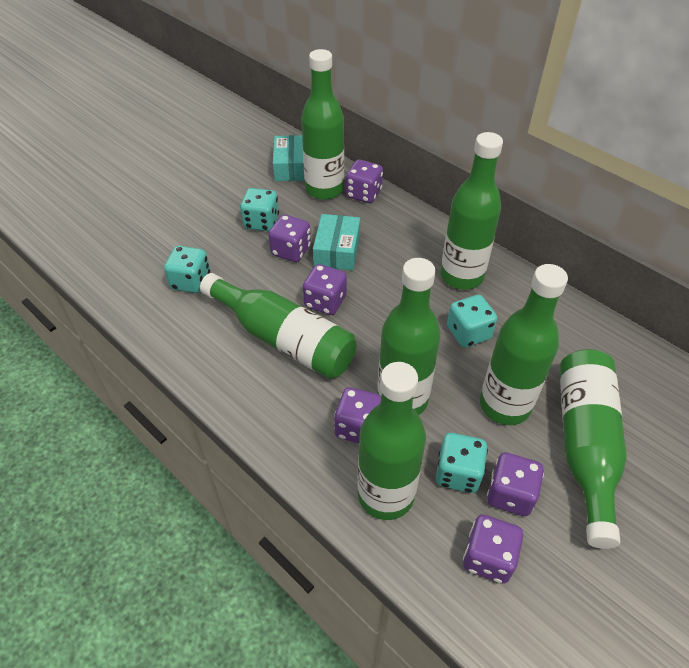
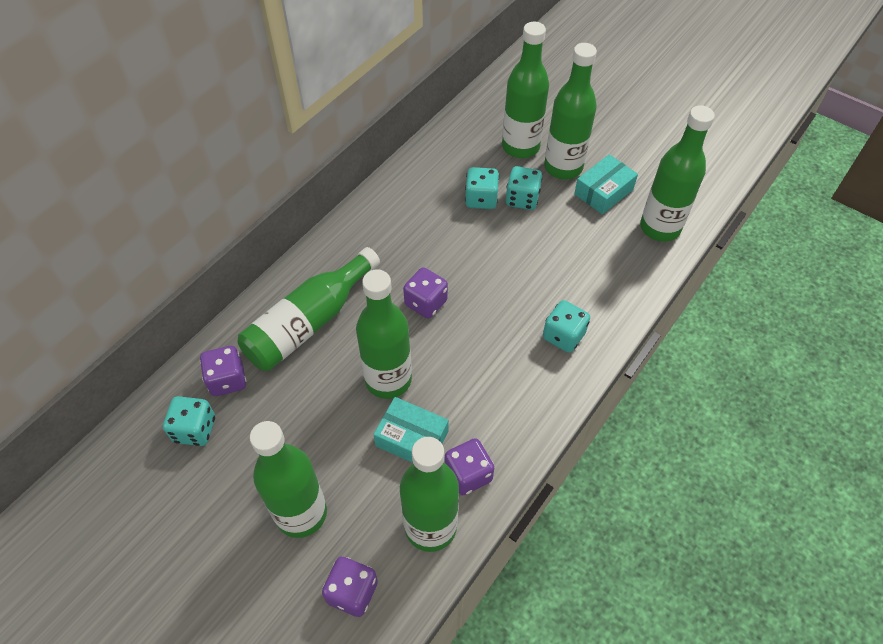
purple dice: 6 -> 4

